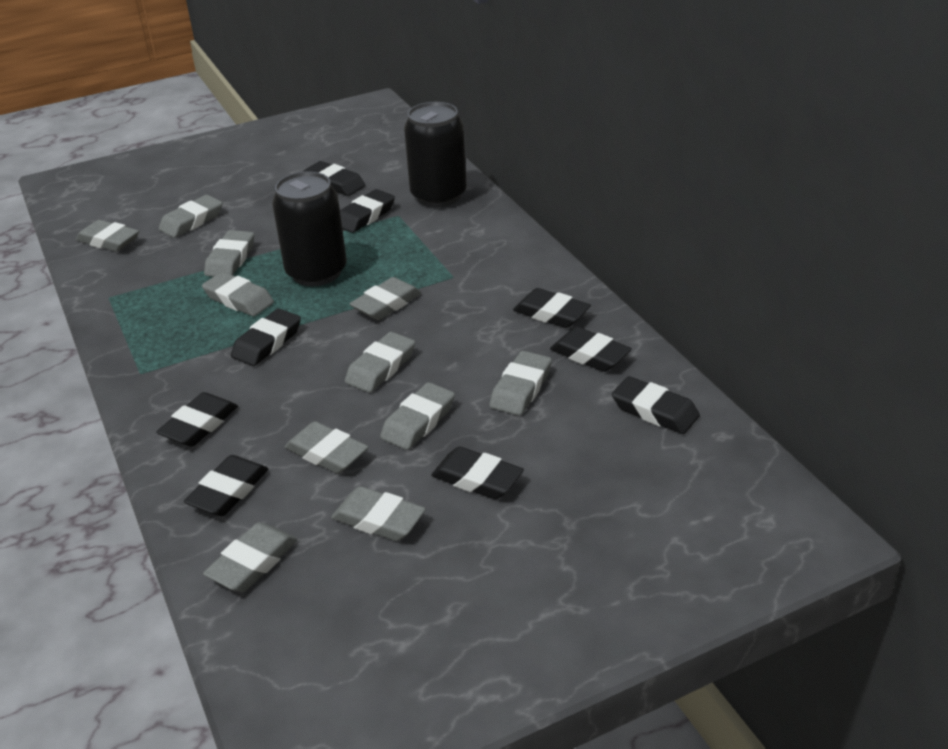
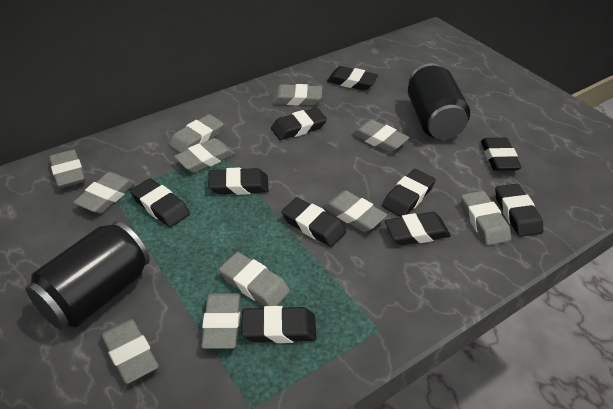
black eraser: 9 -> 10

